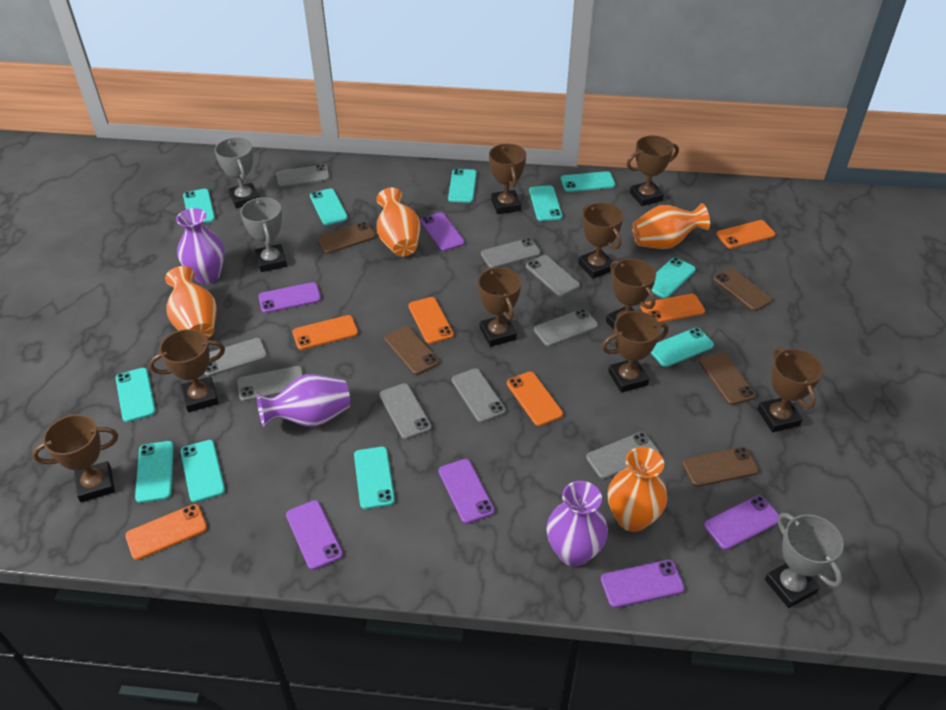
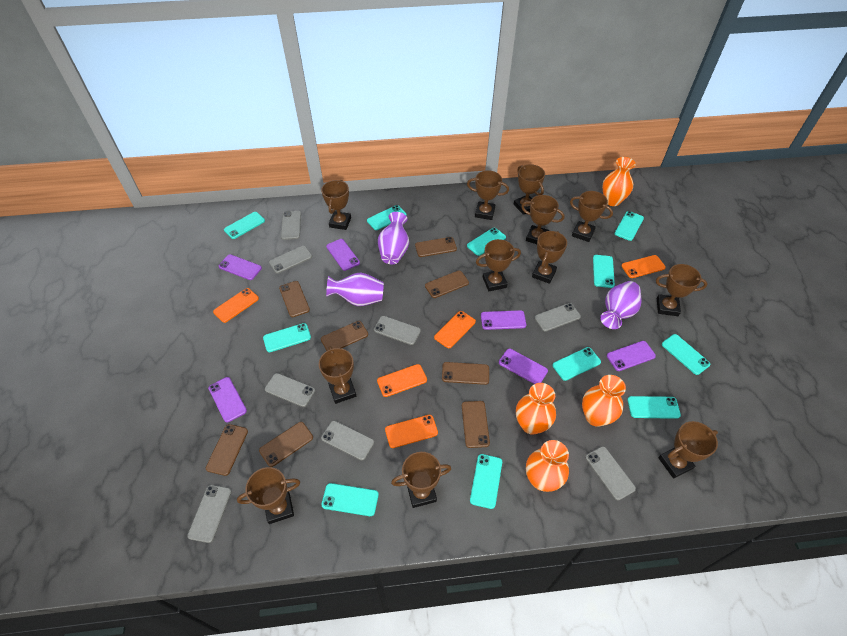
brown phone: 5 -> 8
brown trophy: 9 -> 12
grey phone: 9 -> 8
grey trophy: 3 -> 0
orange phone: 6 -> 5

